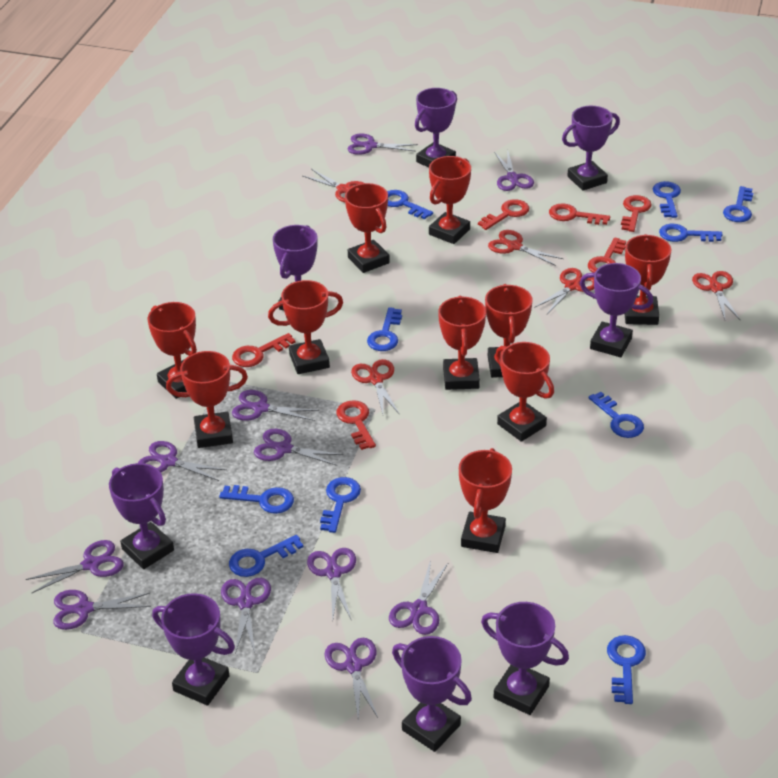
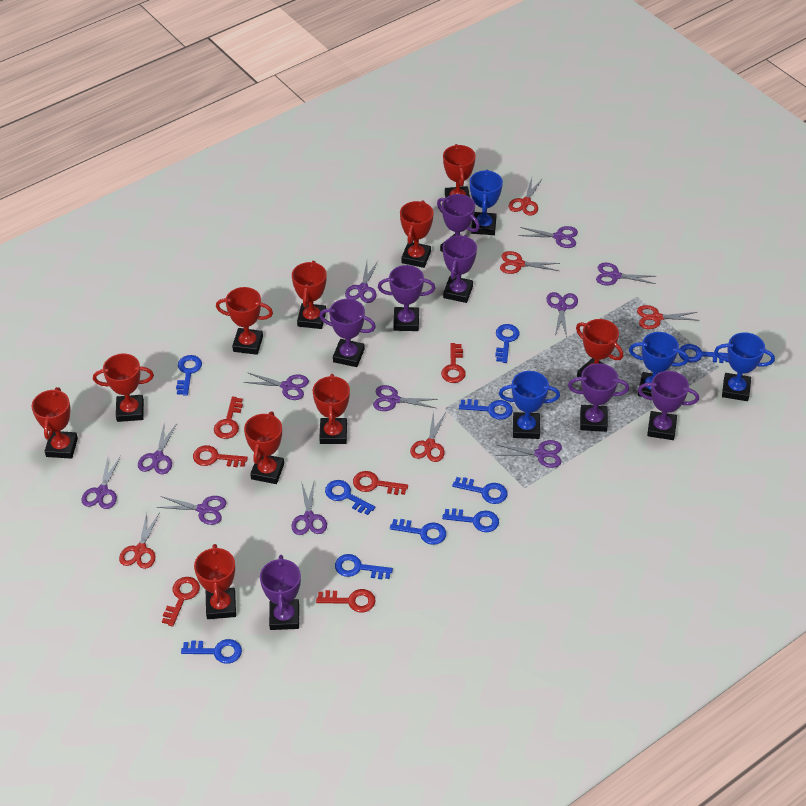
blue trophy: 0 -> 4
purple trophy: 8 -> 7

